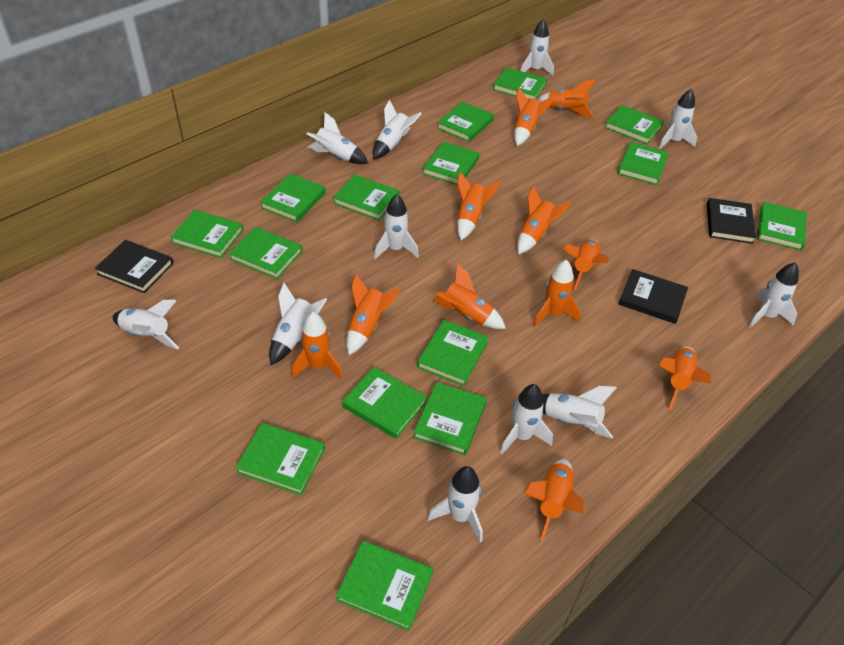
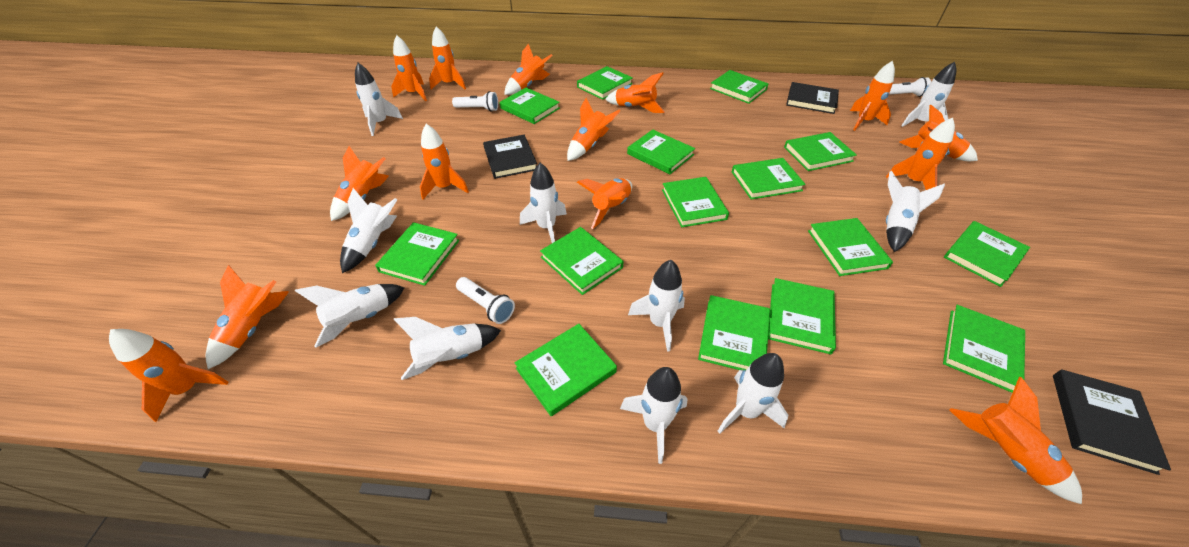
orange rocket: 11 -> 14
white flashlight: 0 -> 3
white rocket: 11 -> 10

